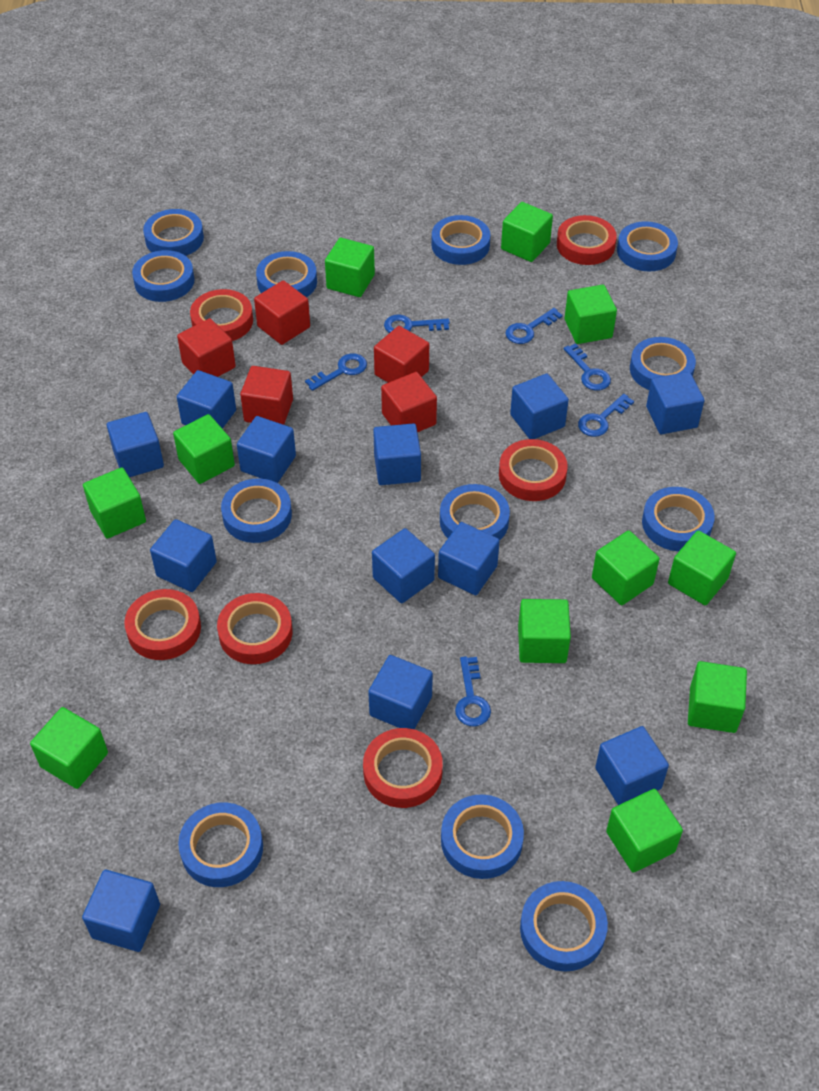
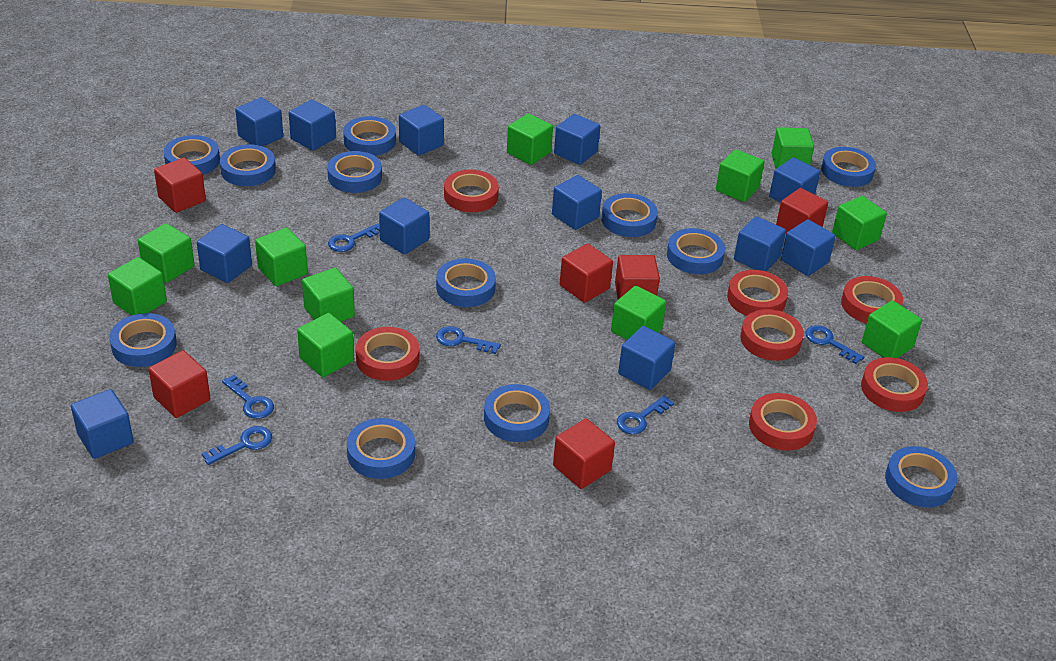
red cube: 5 -> 6
red tape: 6 -> 7

